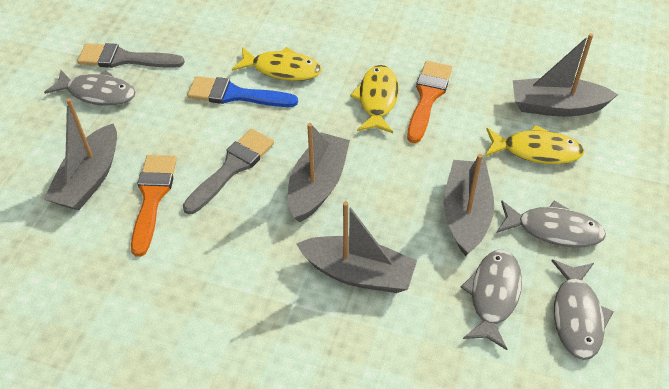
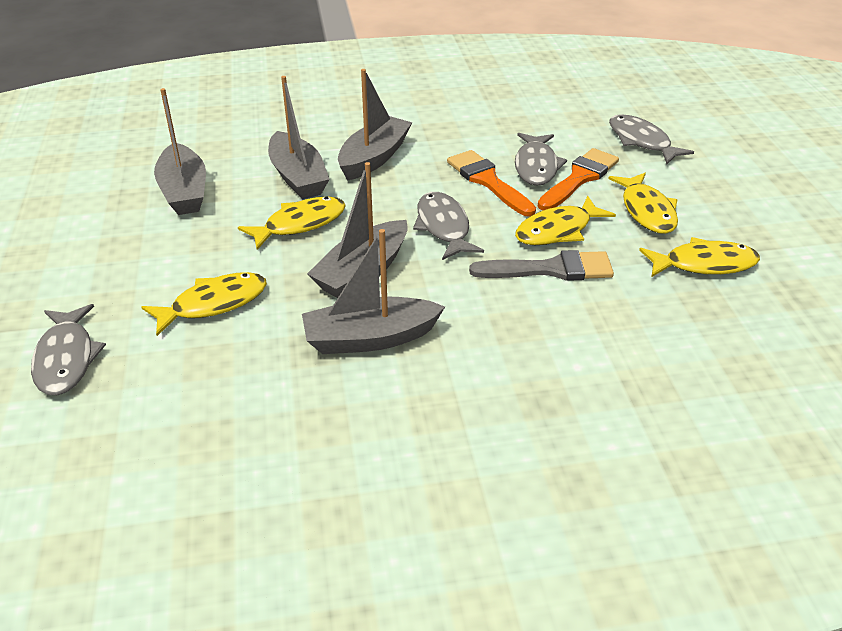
blue brush: 1 -> 0
grey brush: 2 -> 1
yellow fish: 3 -> 5

